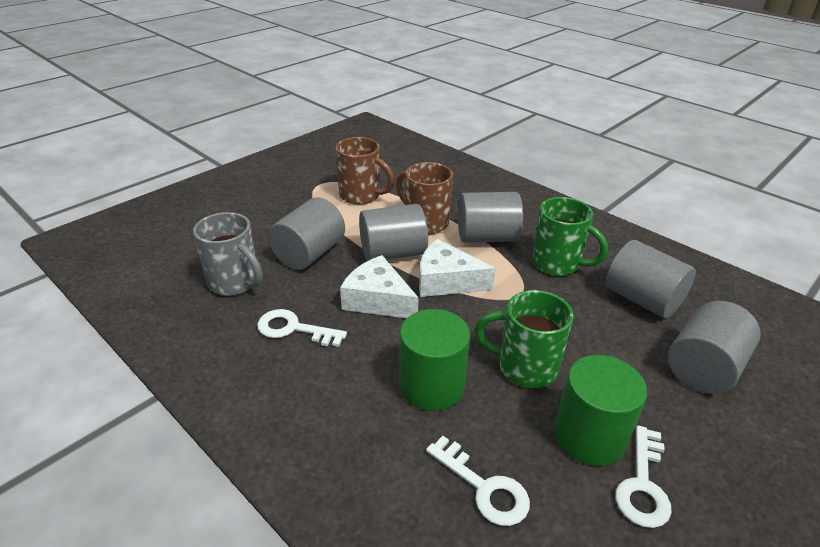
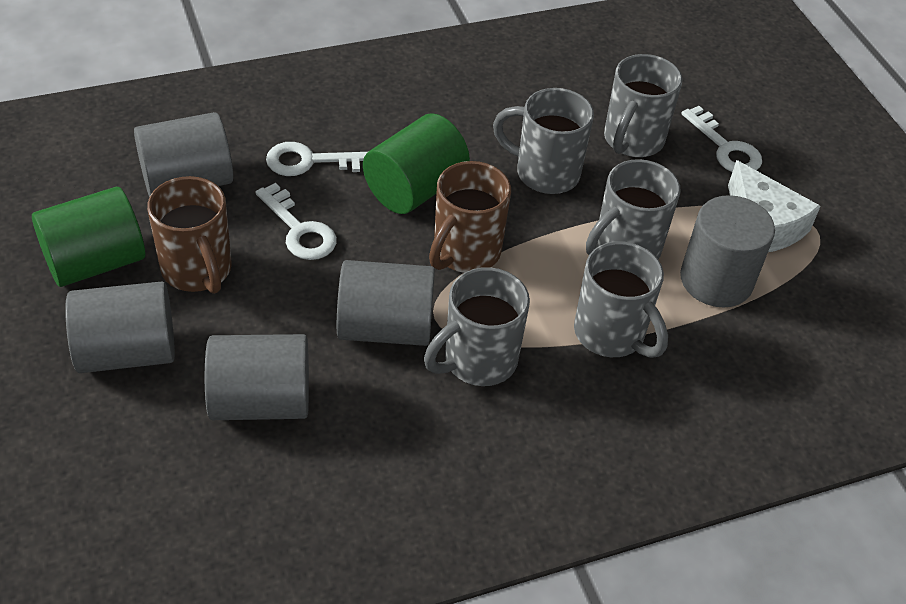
green mug: 2 -> 0
grey mug: 1 -> 5
white cheese: 2 -> 1

